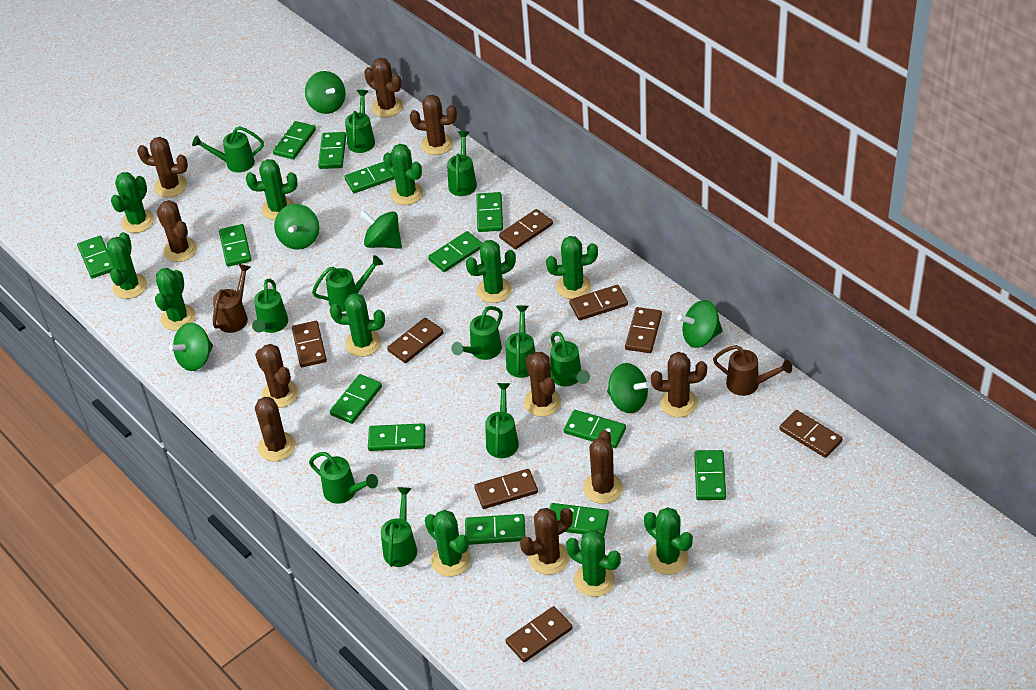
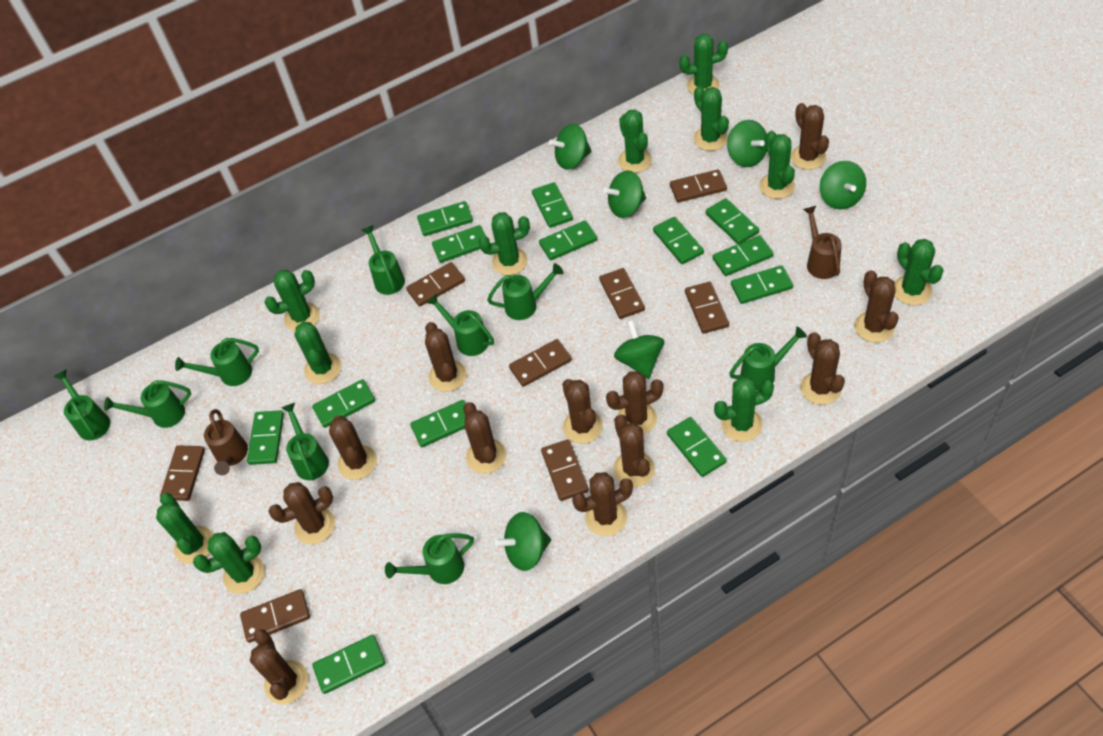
brown cactus: 10 -> 12
green watering can: 11 -> 9

